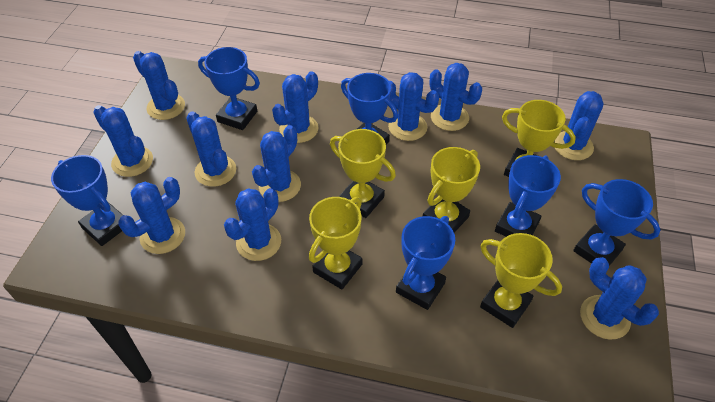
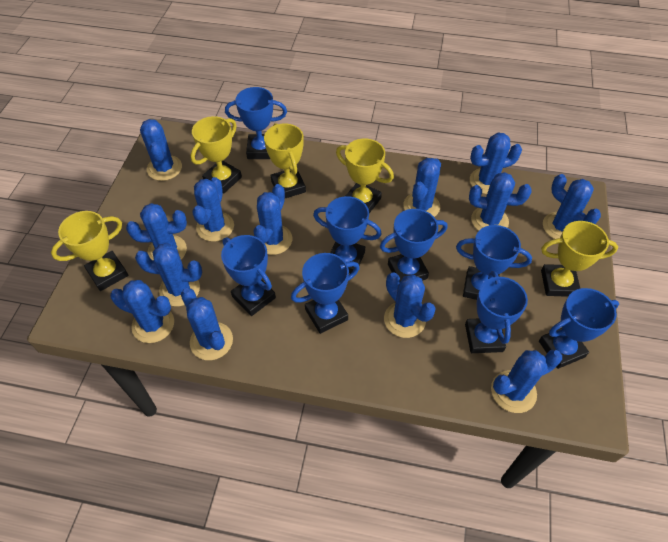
blue cactus: 11 -> 13
blue trophy: 6 -> 8

